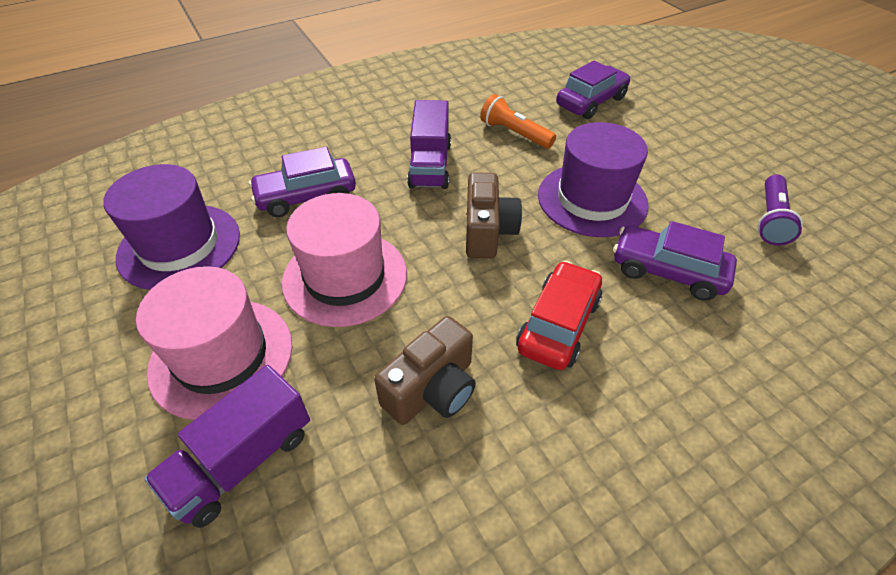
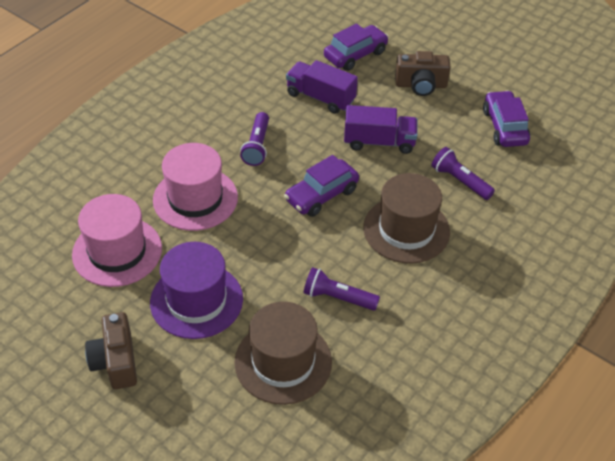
brown hat: 0 -> 2
orange flashlight: 1 -> 0
purple flashlight: 1 -> 3
purple hat: 2 -> 1
red car: 1 -> 0

